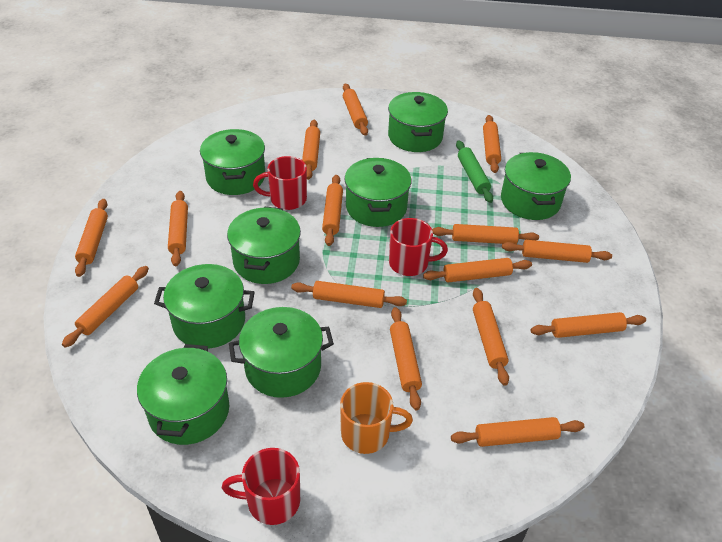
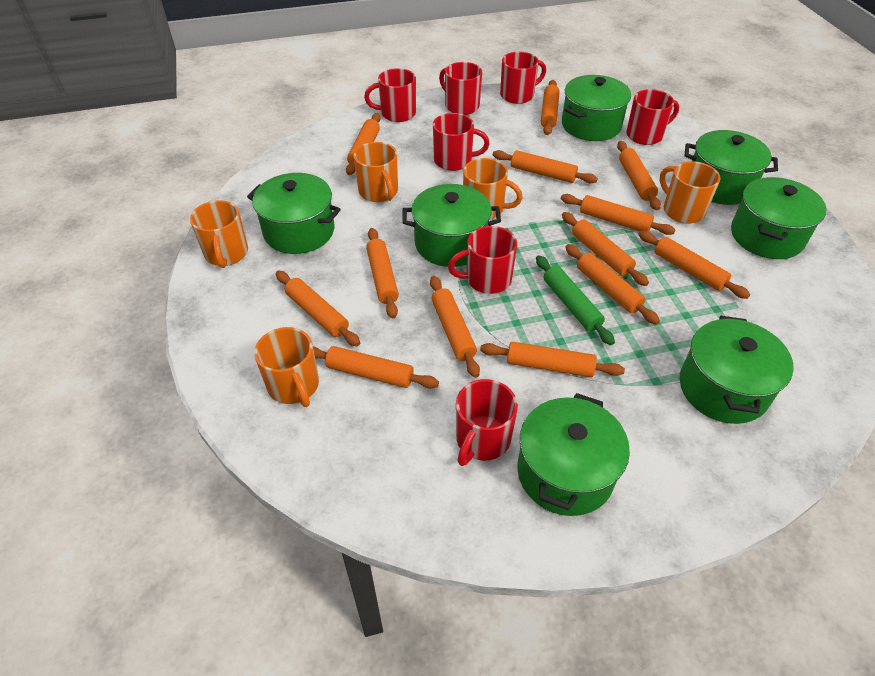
green pot: 8 -> 7
orange mug: 1 -> 5
orange rolling pin: 15 -> 13
red mug: 3 -> 7

